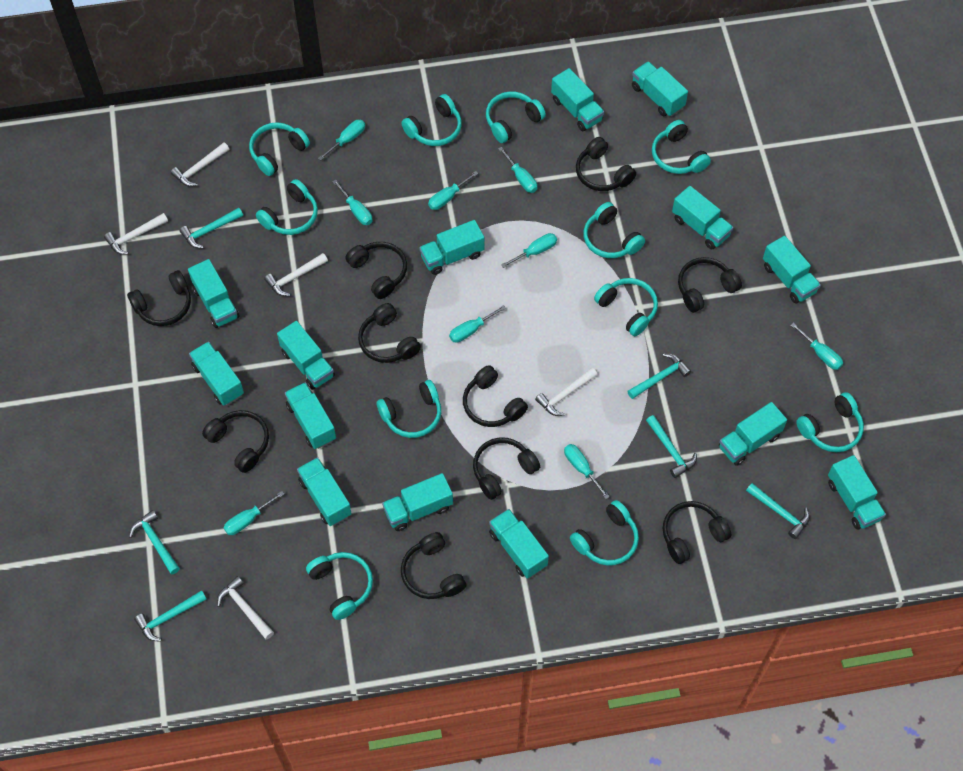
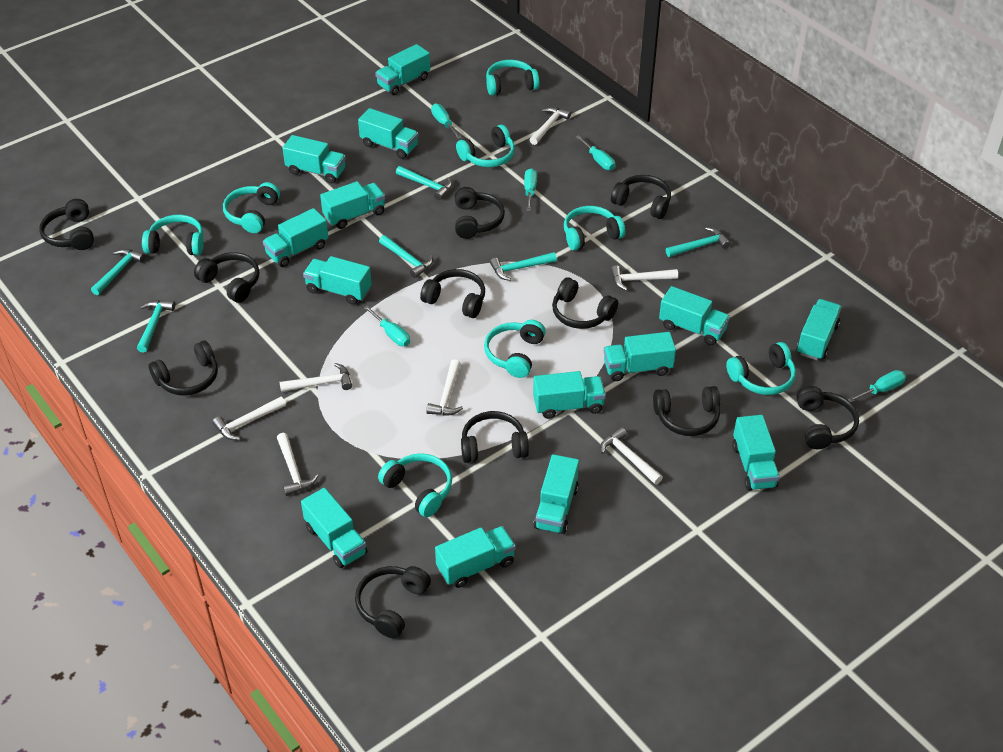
black headphones: 10 -> 11
turquoise headphones: 11 -> 8
turquoise screwdriver: 9 -> 5
white hammer: 5 -> 7

